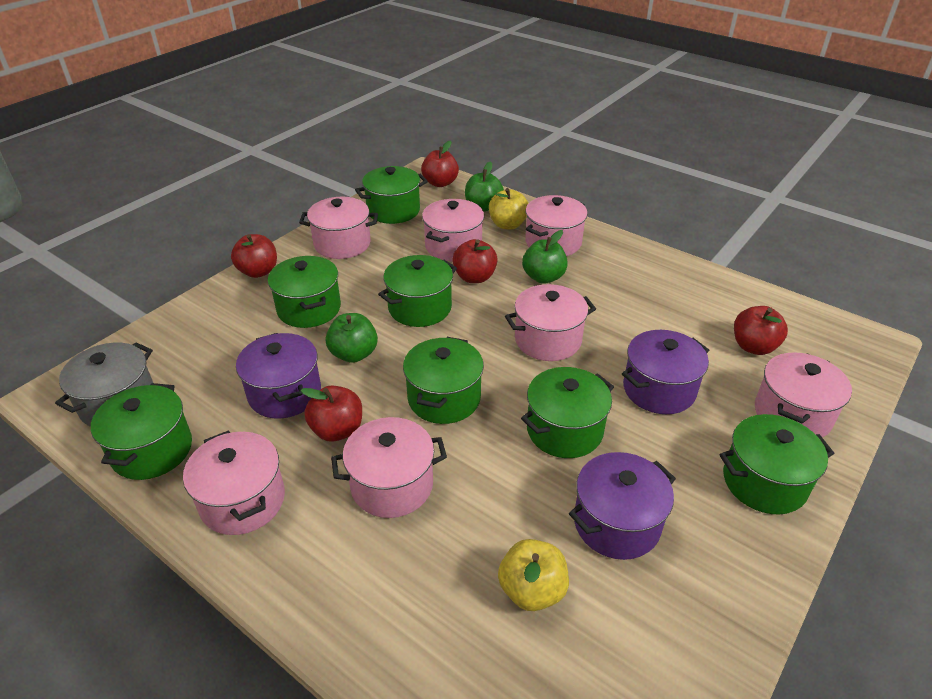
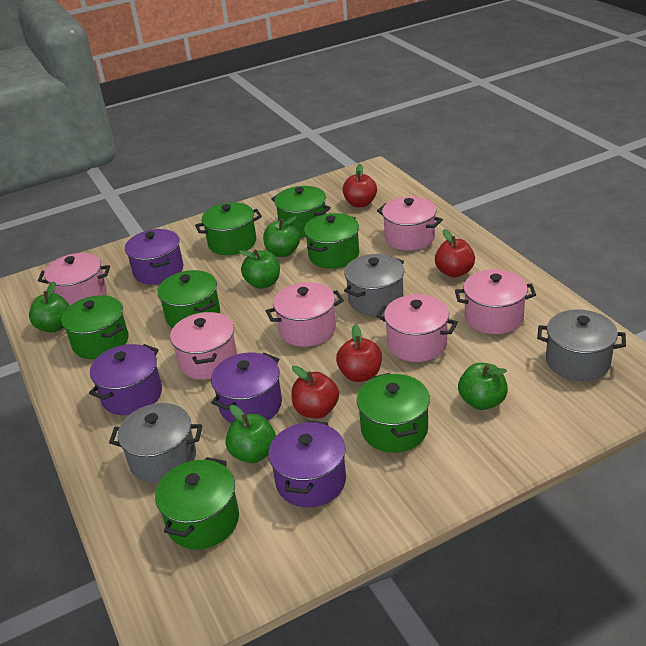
green apple: 3 -> 5
grey pot: 1 -> 3
pink pot: 7 -> 6
purple pot: 3 -> 4
red apple: 5 -> 4
yellow apple: 2 -> 0

